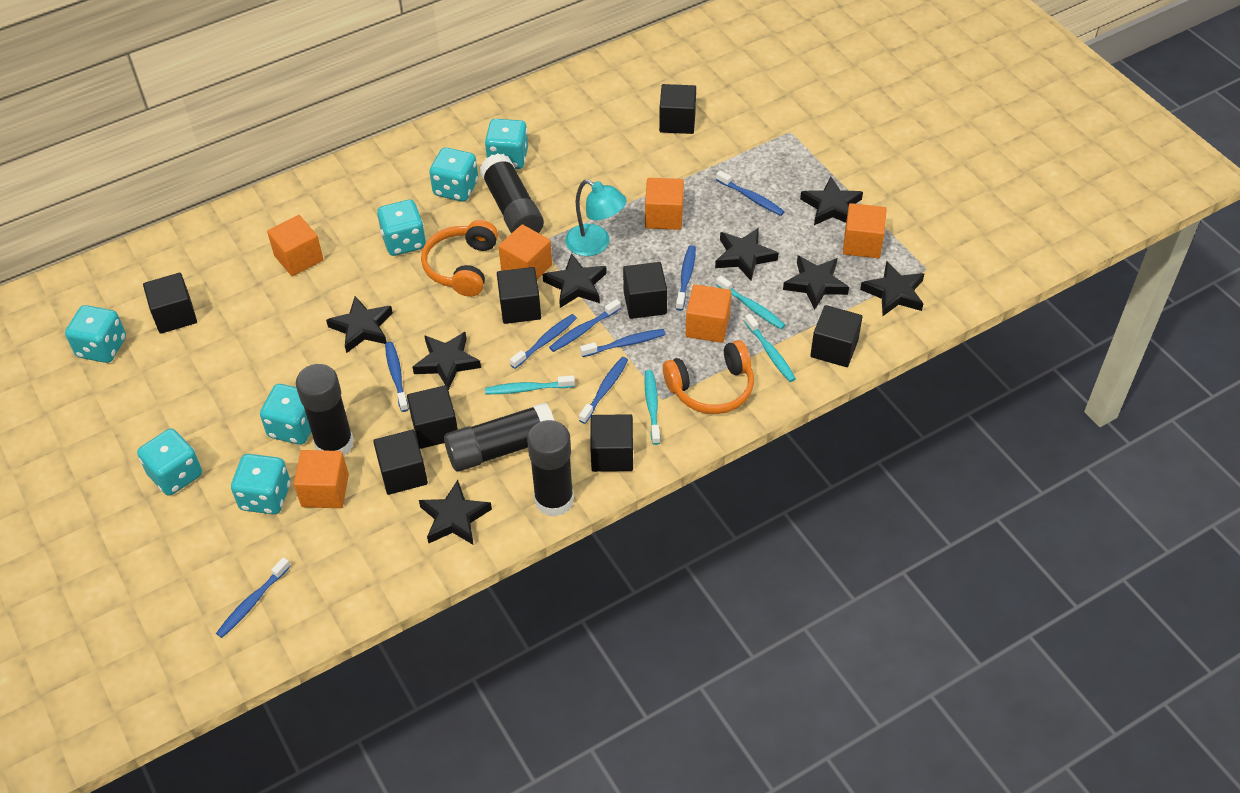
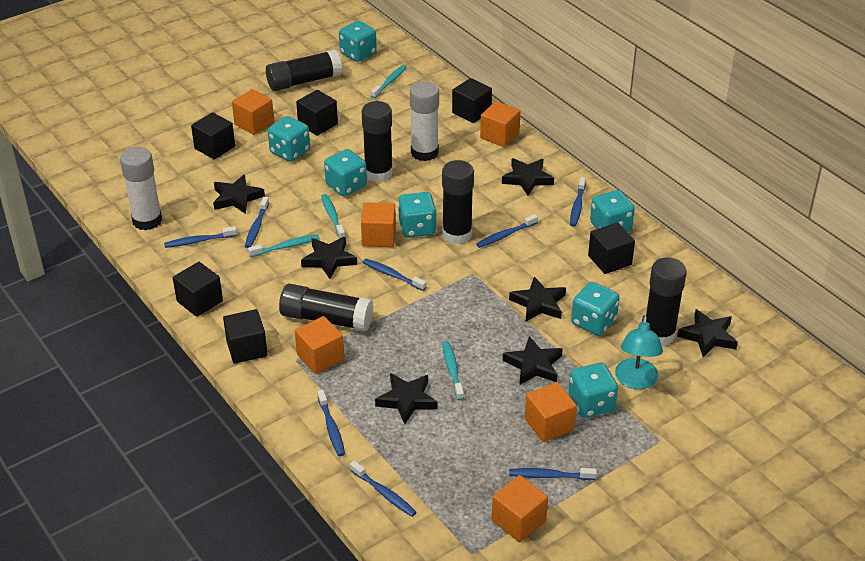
black cube: 8 -> 6
black glue stick: 4 -> 5
black star: 8 -> 7
orange headphones: 2 -> 0
white glue stick: 0 -> 2

